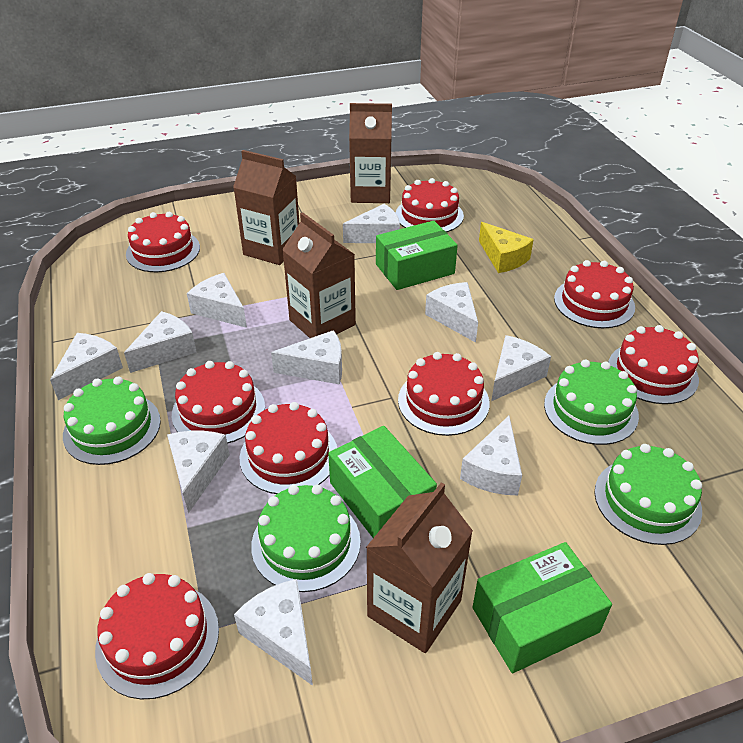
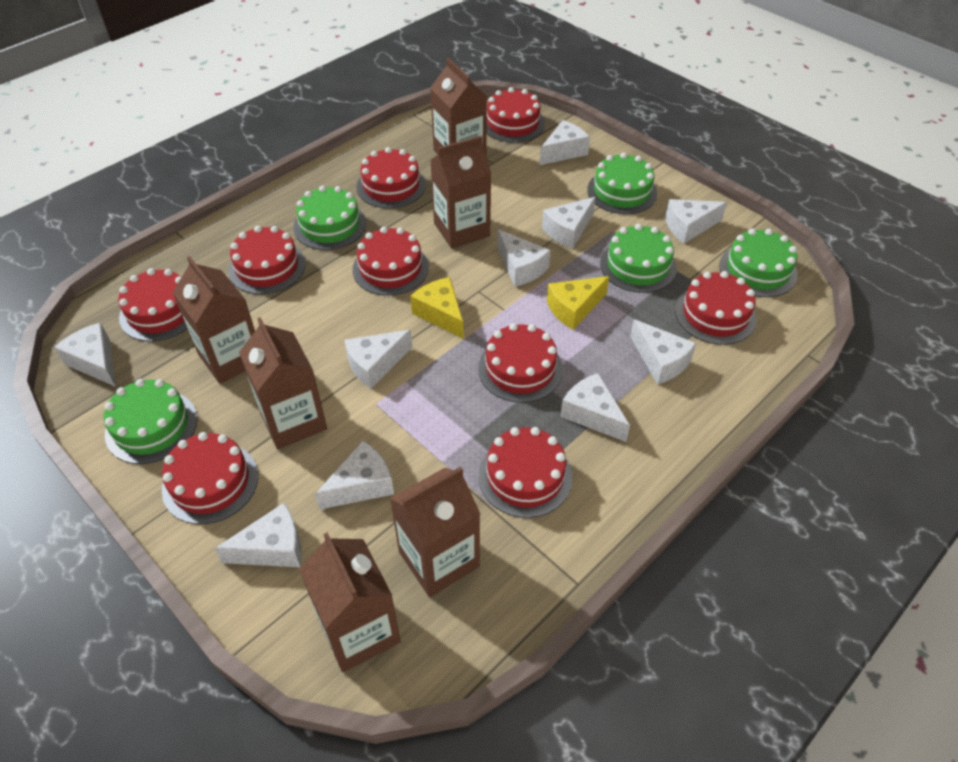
brown carton: 4 -> 6
green box: 3 -> 0
green cake: 4 -> 5
red cake: 8 -> 9
yellow cheese: 1 -> 2

